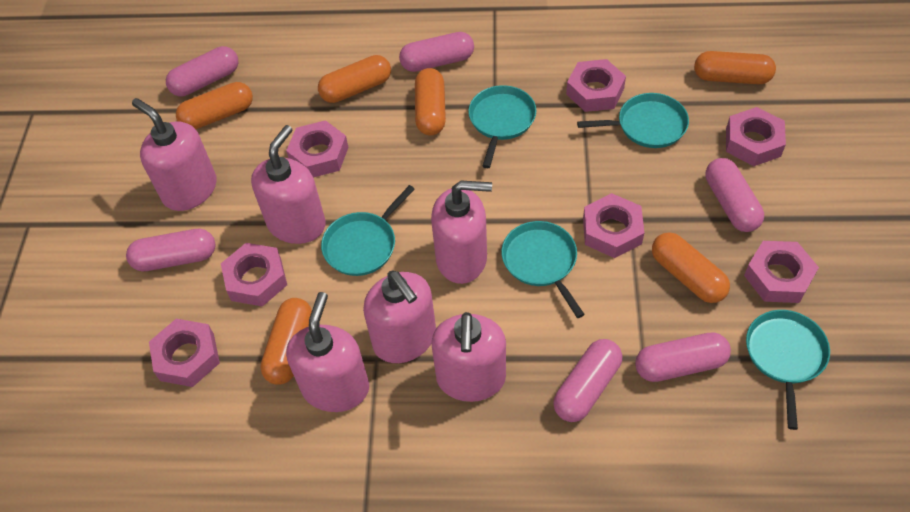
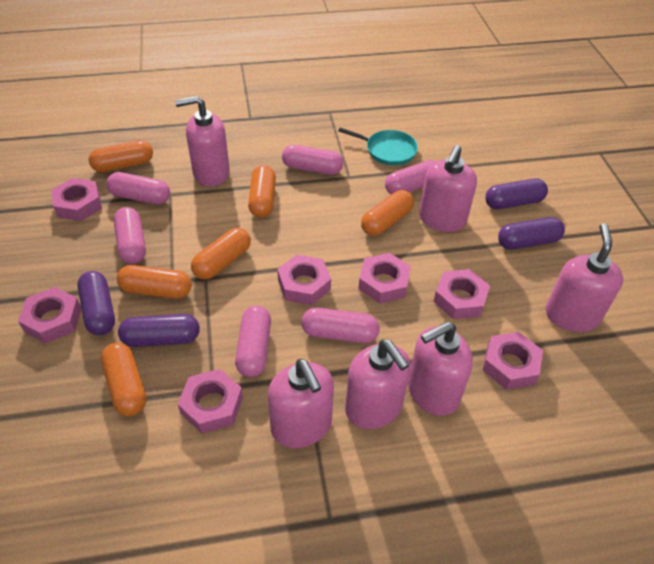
purple capsule: 0 -> 4
turquoise pan: 5 -> 1

